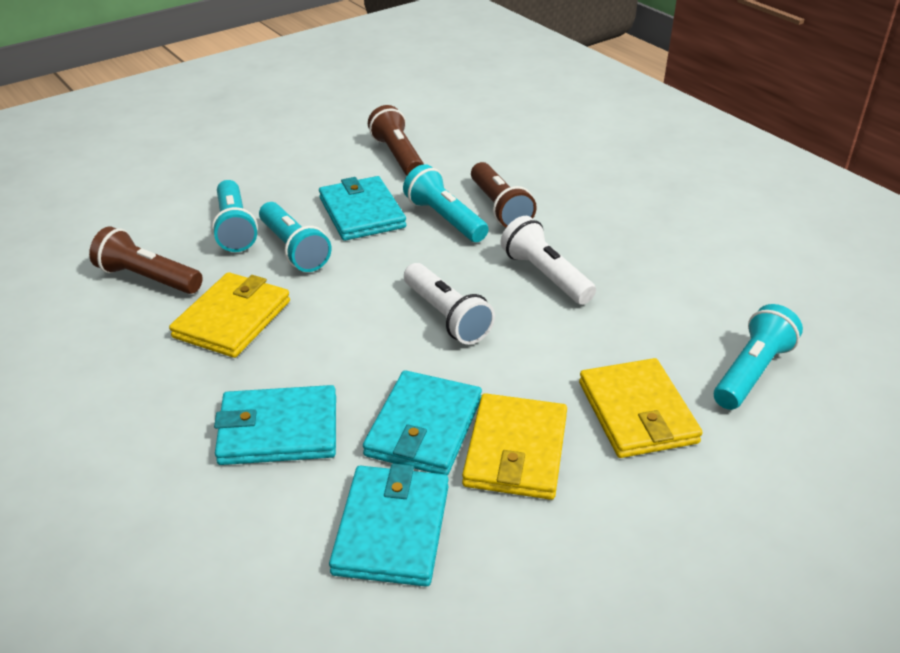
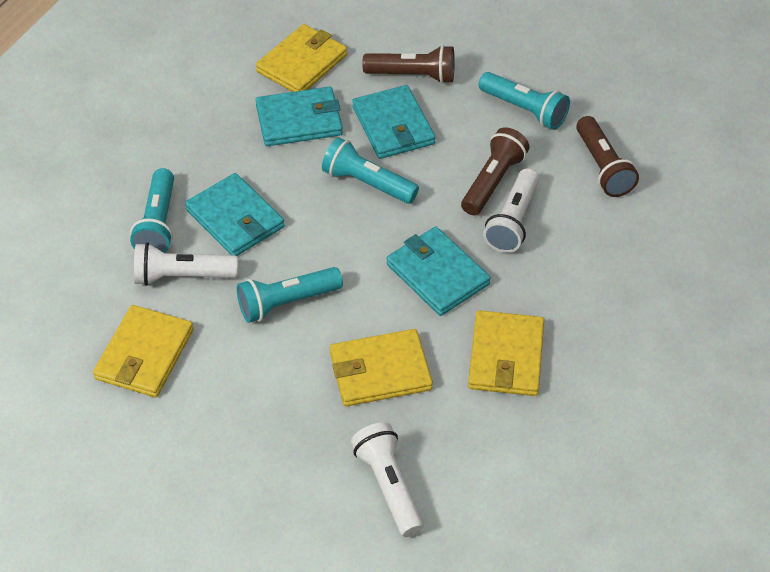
white flashlight: 2 -> 3
yellow wallet: 3 -> 4

